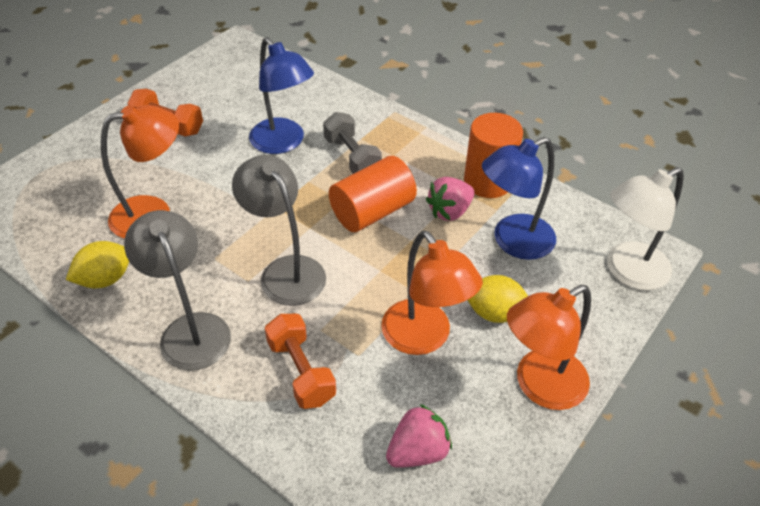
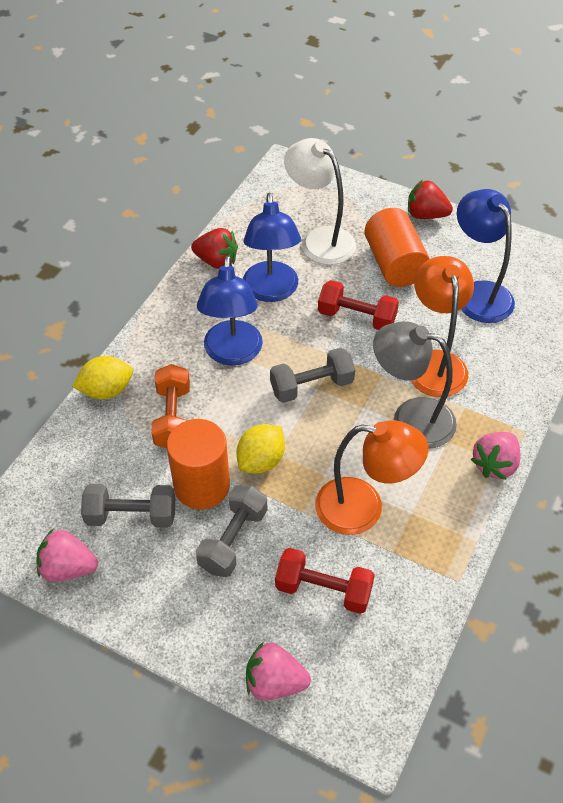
blue lamp: 2 -> 3
grey dumbbell: 1 -> 3
grey lamp: 2 -> 1
orange dumbbell: 2 -> 1
orange lamp: 3 -> 2
pink strawberry: 2 -> 3
red dumbbell: 0 -> 2
red strawberry: 0 -> 2

